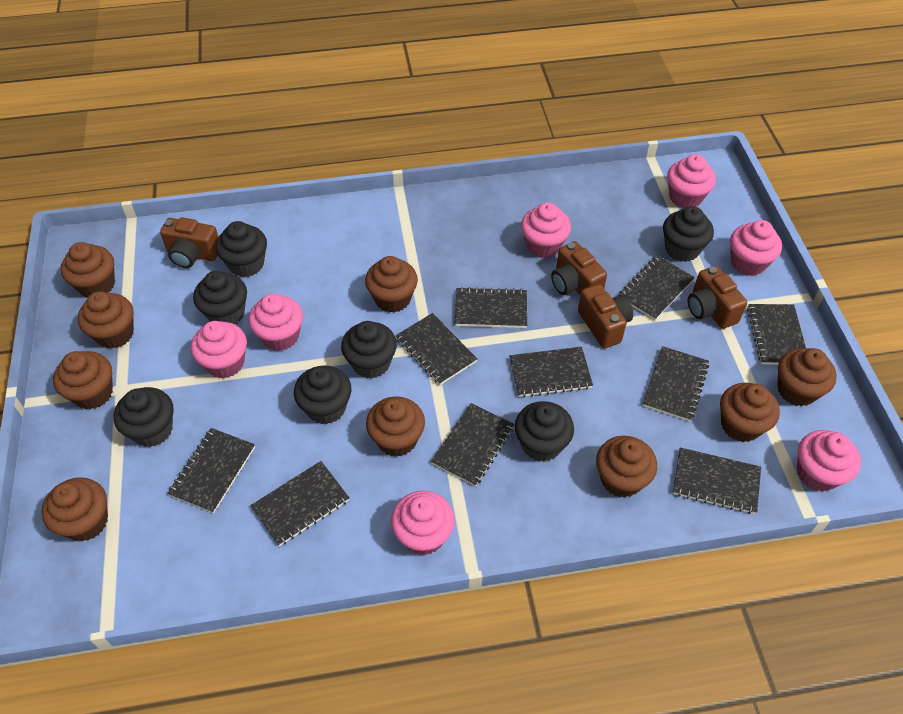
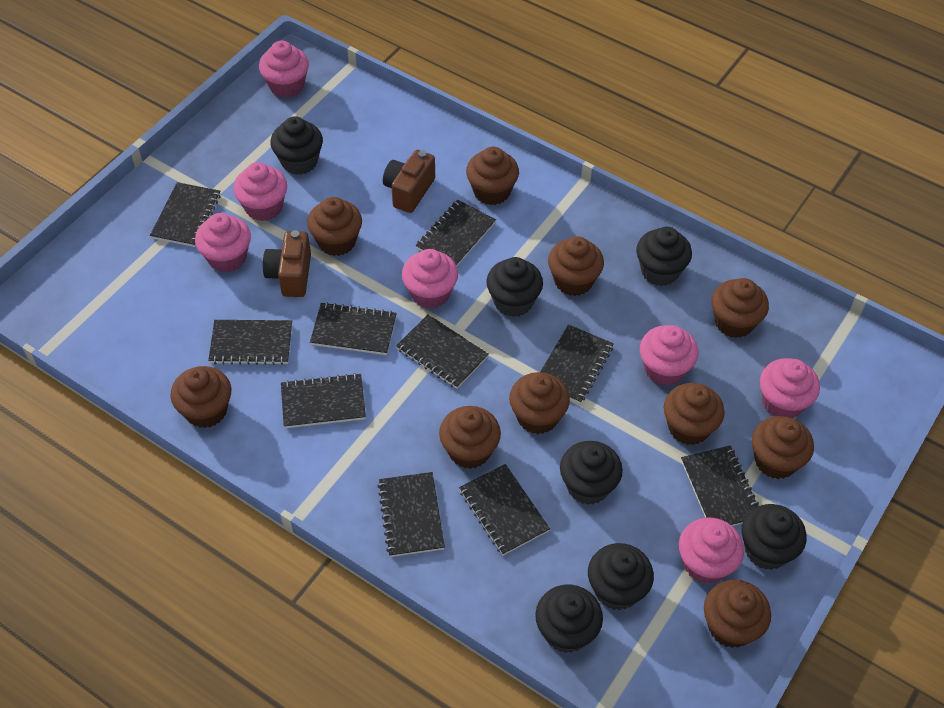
brown camera: 4 -> 2
brown cupcake: 9 -> 10

